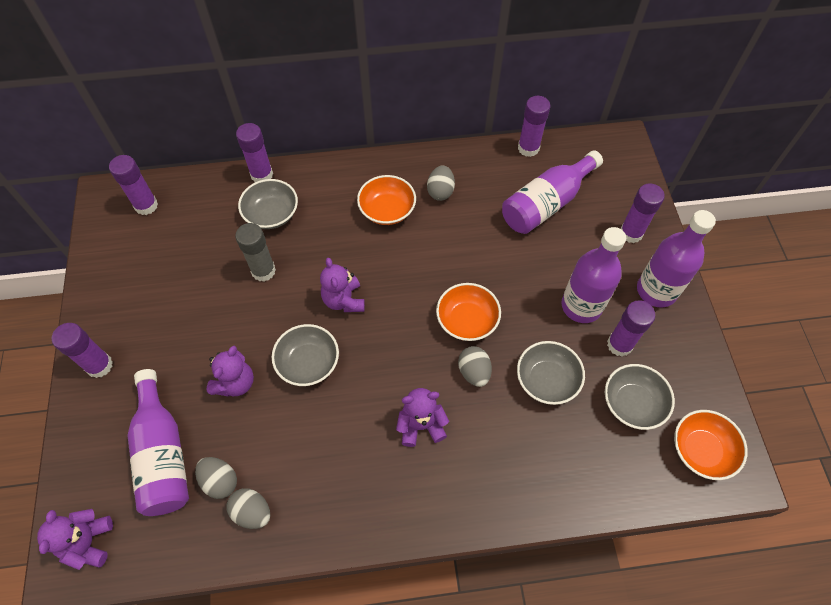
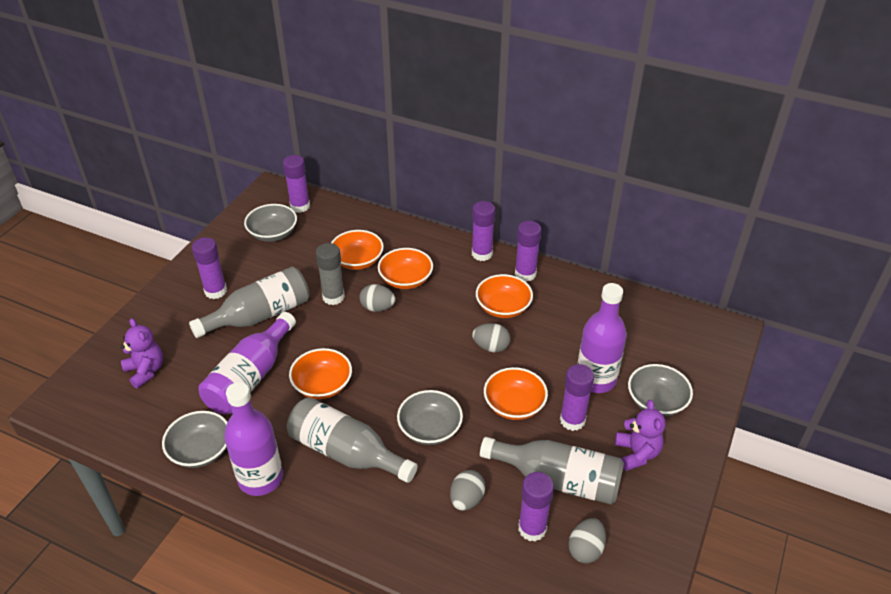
grey bottle: 0 -> 3
orange bowl: 3 -> 5
purple bottle: 4 -> 3
purple teddy bear: 4 -> 2

